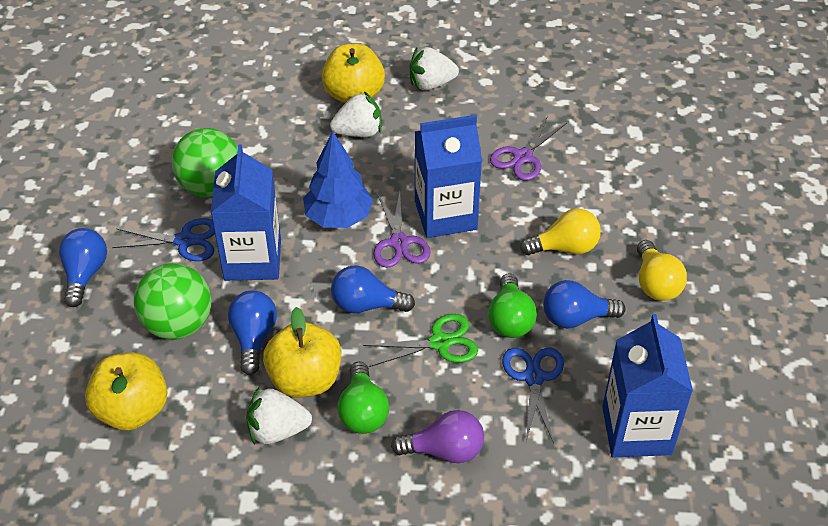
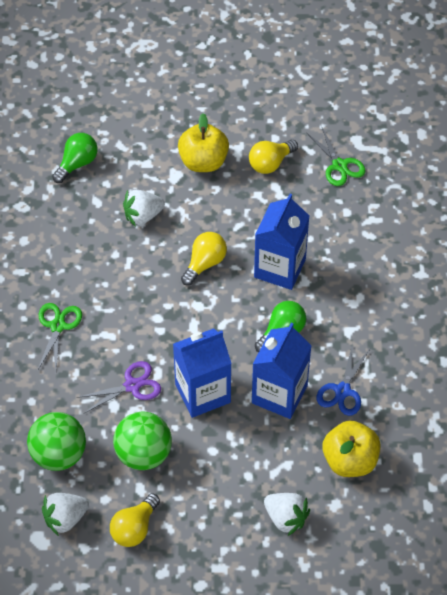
blue light bulb: 4 -> 0
blue scissors: 2 -> 1
blue tree: 1 -> 0
green scissors: 1 -> 2
purple light bulb: 1 -> 0
purple scissors: 2 -> 1
yellow apple: 3 -> 2
yellow light bulb: 2 -> 3

